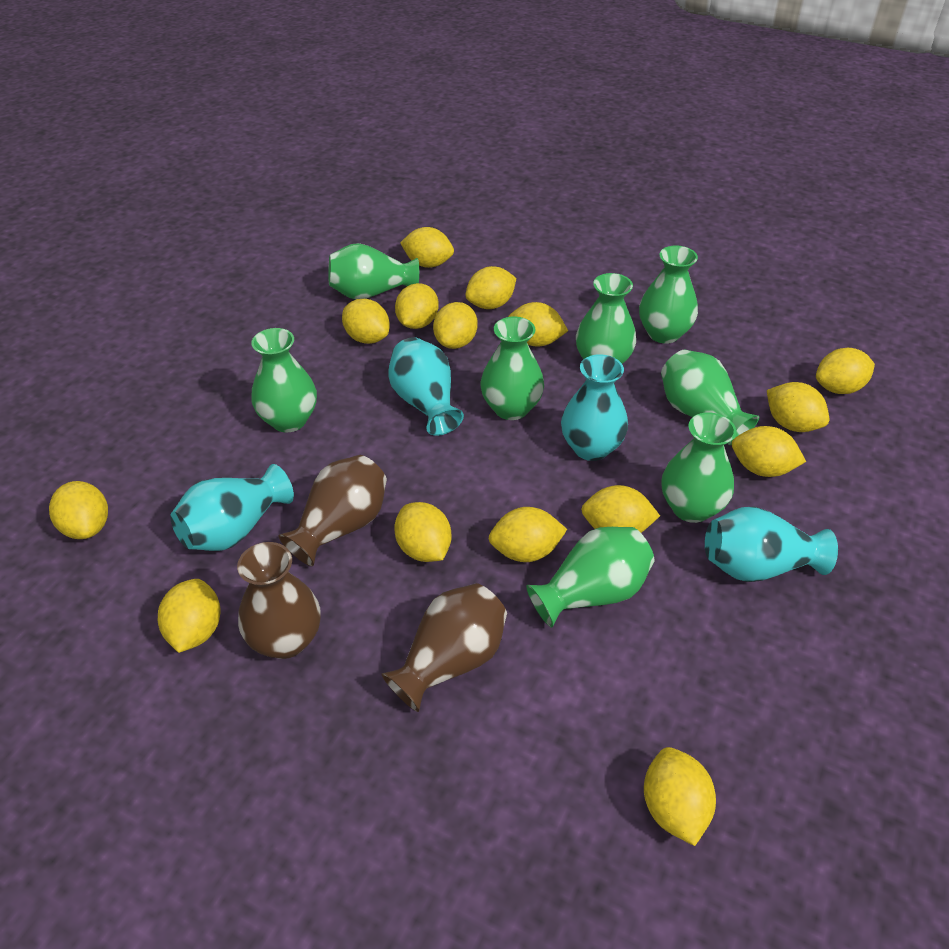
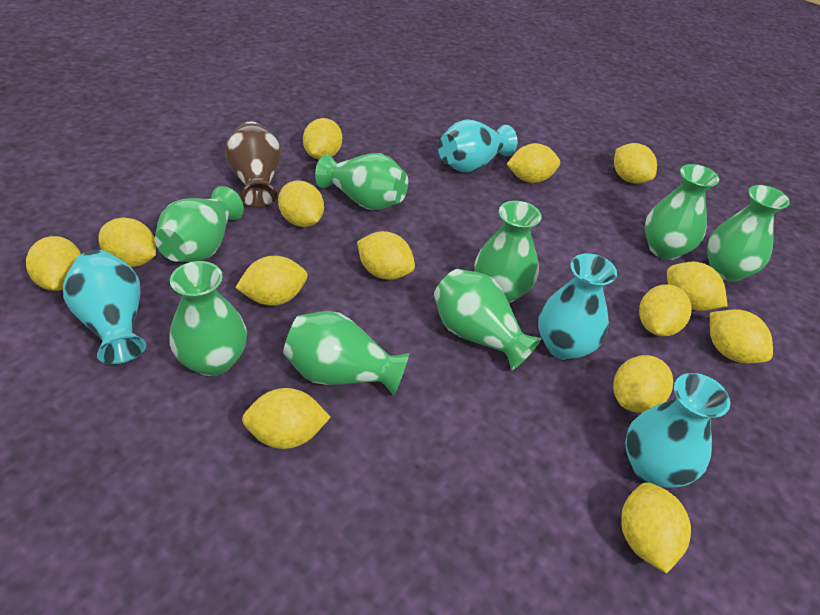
brown vase: 3 -> 1
yellow lemon: 15 -> 14

